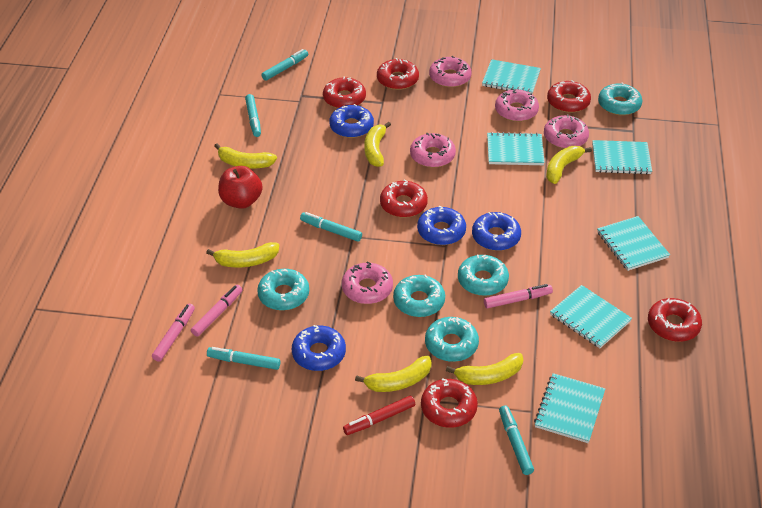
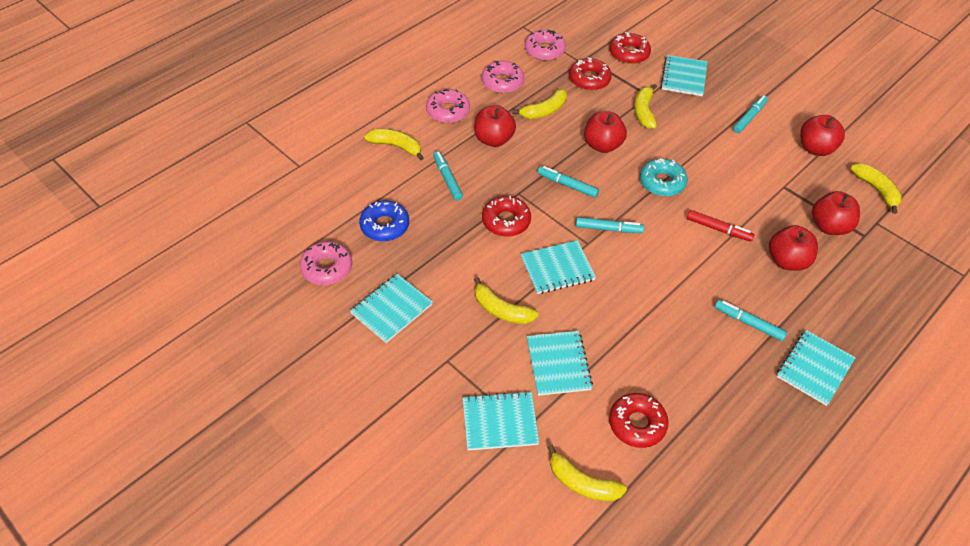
blue donut: 4 -> 1
pink donut: 5 -> 4
pink marker: 3 -> 0
red apple: 1 -> 5
red donut: 6 -> 4
turquoise donut: 5 -> 1

